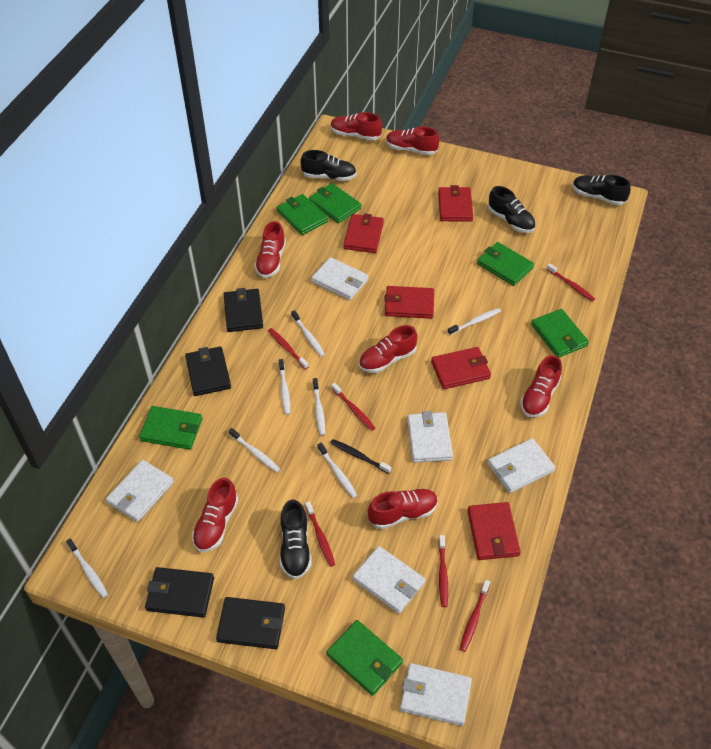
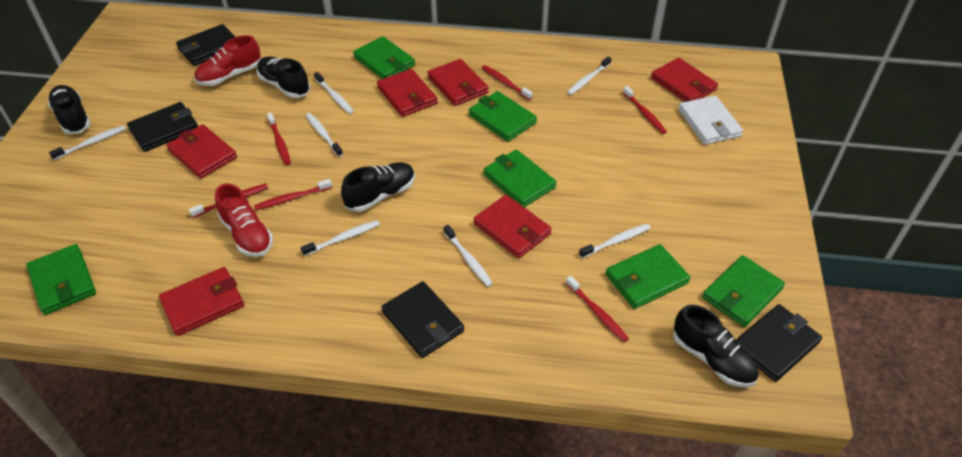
black toothbrush: 1 -> 0
red shoe: 7 -> 2
red wallet: 5 -> 6
white wallet: 6 -> 1

